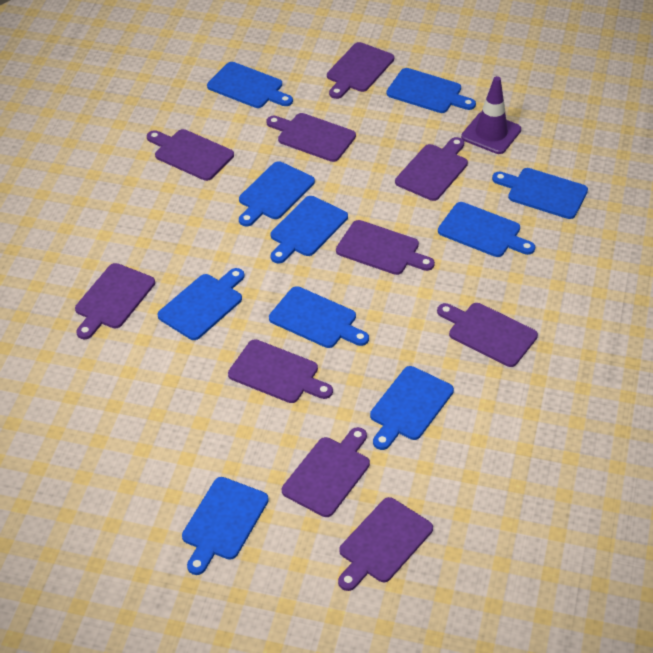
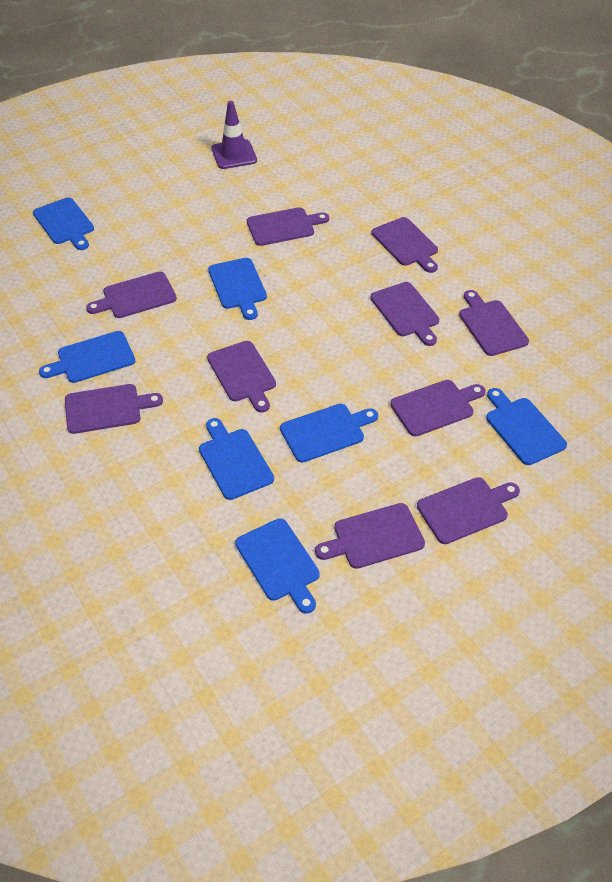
blue cutting board: 10 -> 7

